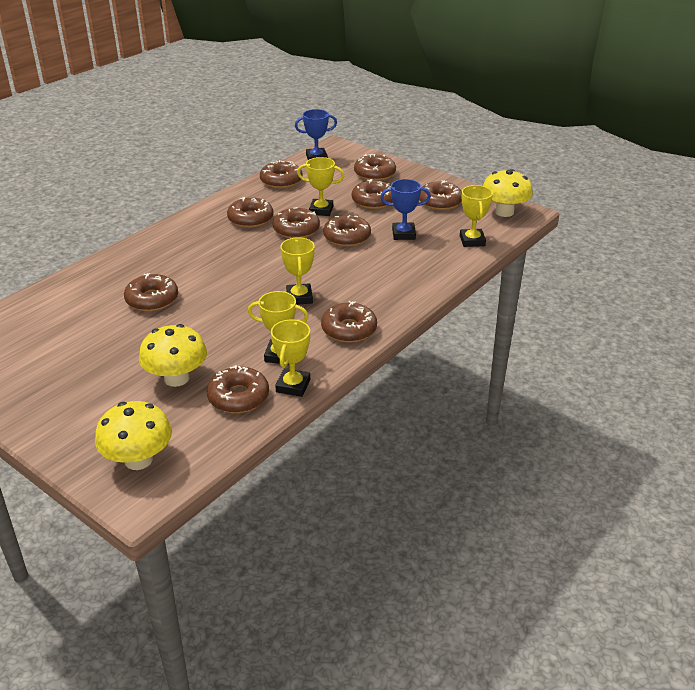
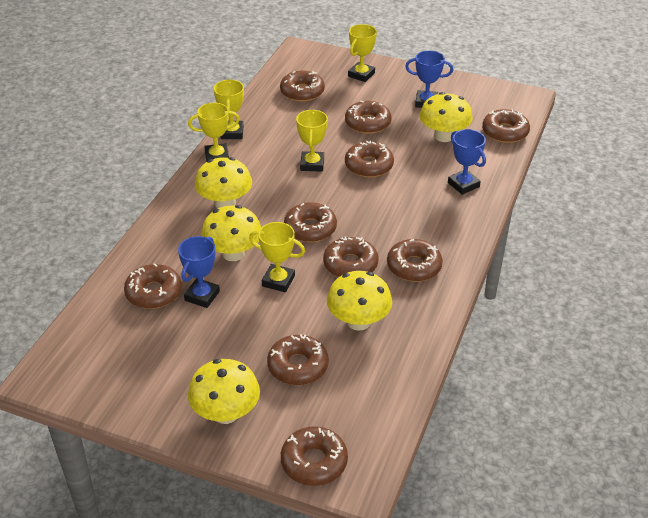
blue trophy: 2 -> 3
yellow mushroom: 3 -> 5

